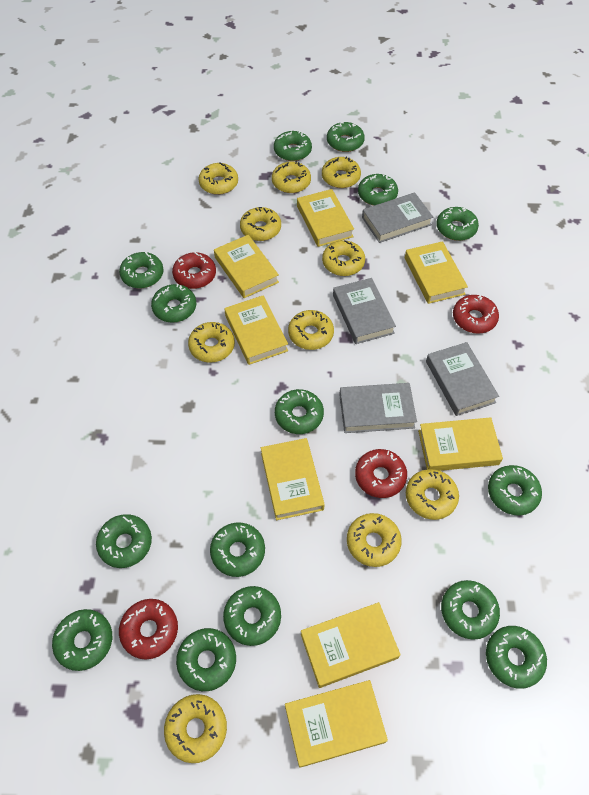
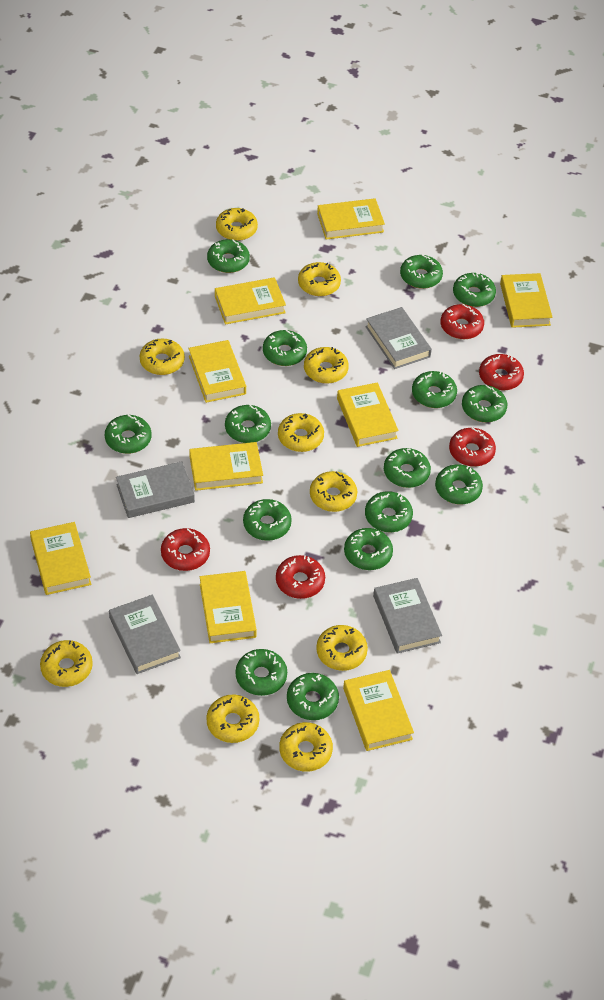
red donut: 4 -> 5
yellow book: 8 -> 9

